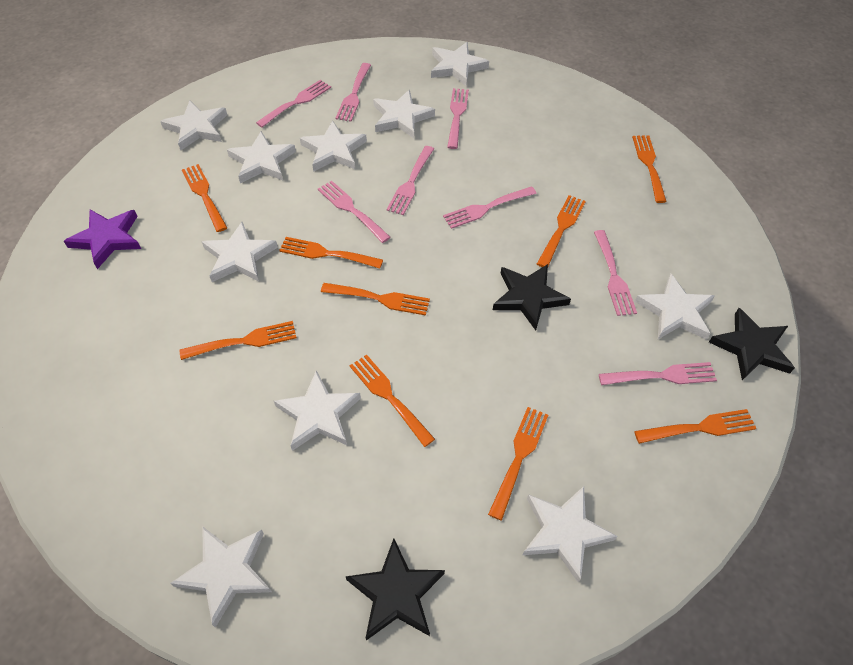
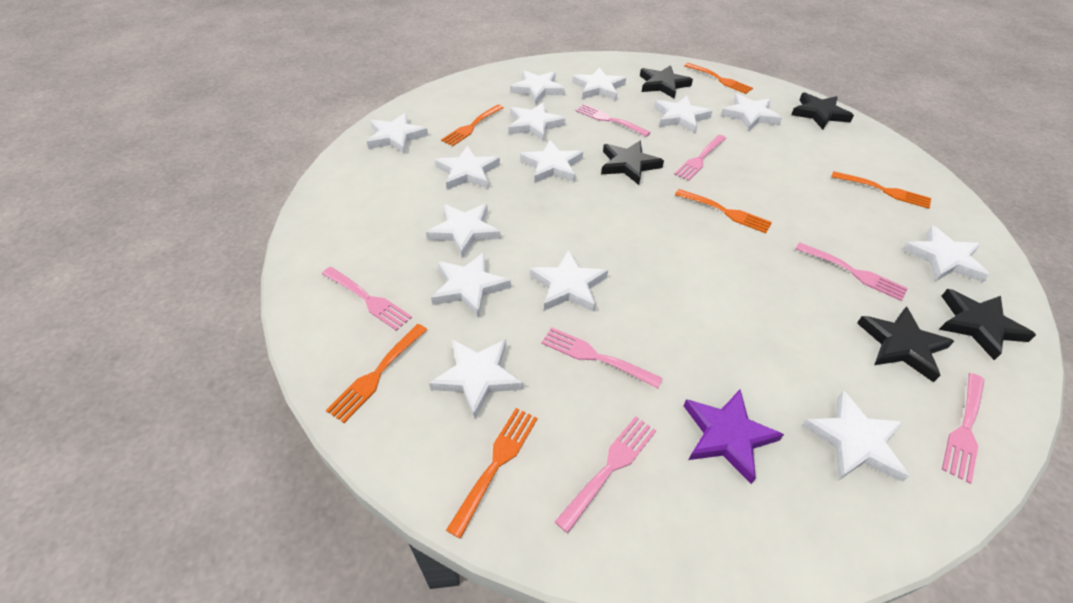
black star: 3 -> 5
orange fork: 9 -> 6
pink fork: 8 -> 7
white star: 10 -> 14

